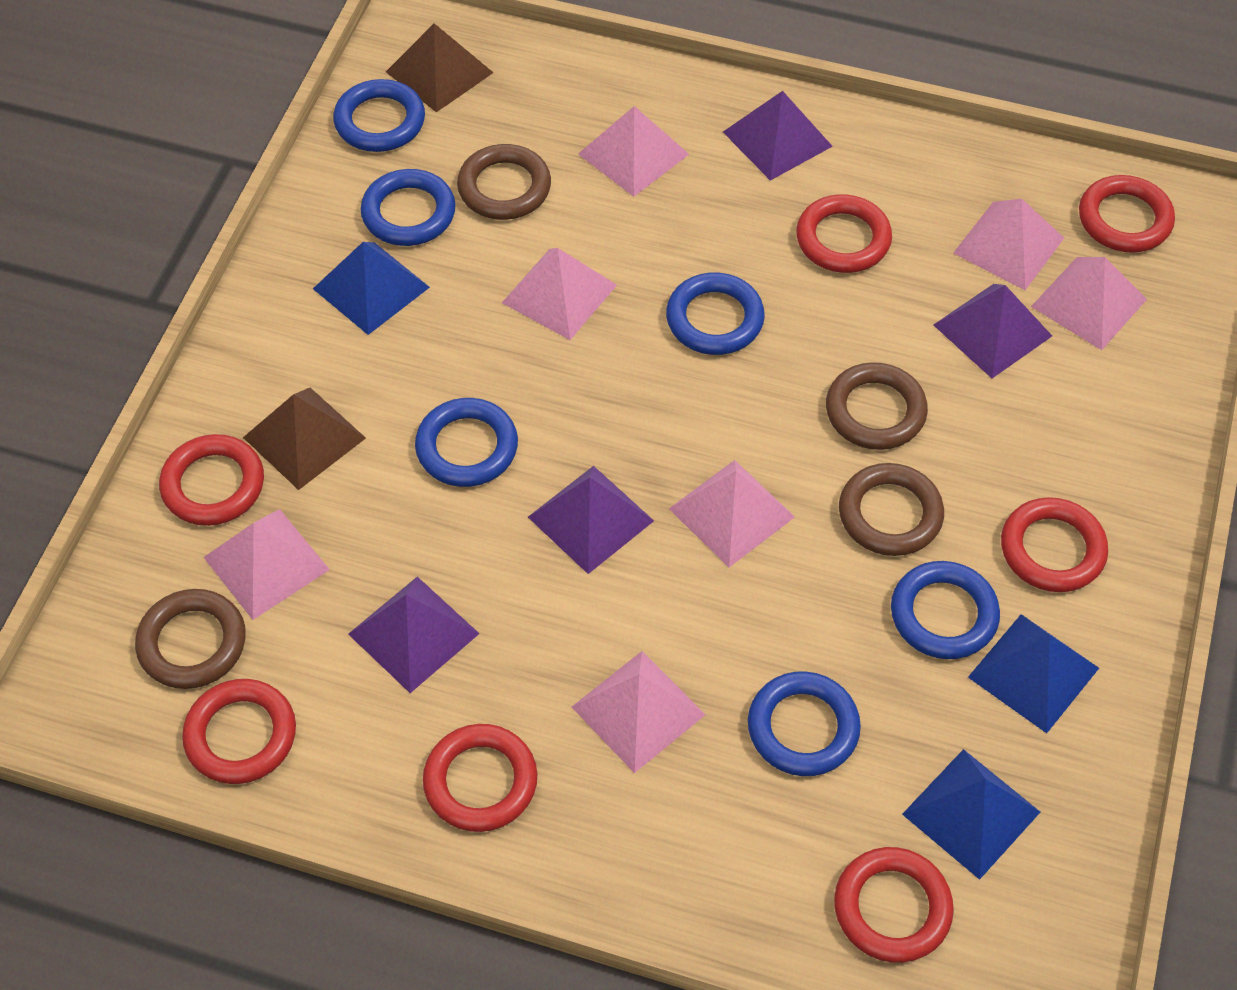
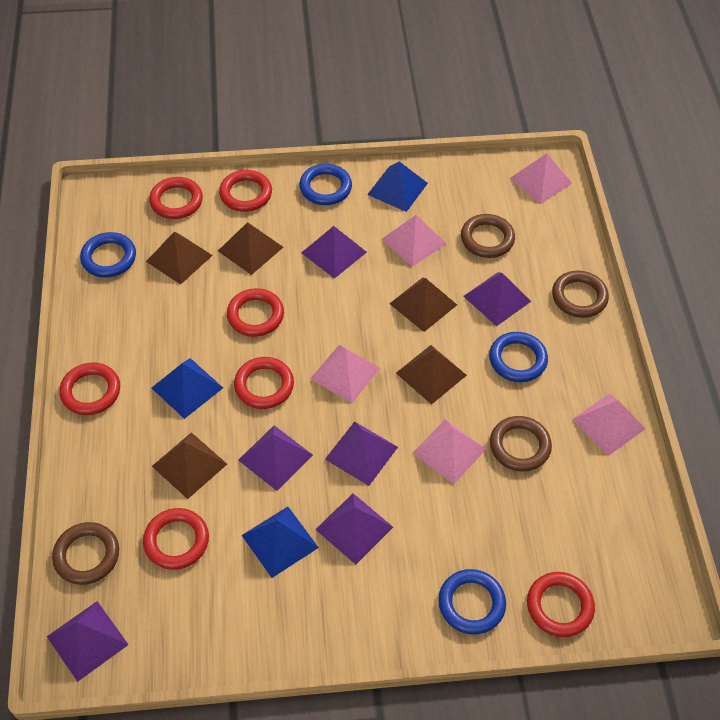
blue ring: 6 -> 4
brown pyramid: 2 -> 5
pink pyramid: 7 -> 5
purple pyramid: 4 -> 6

